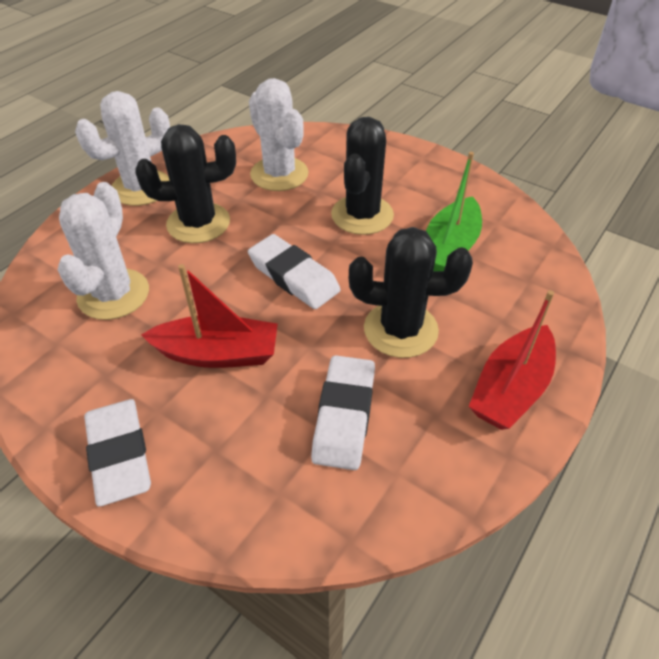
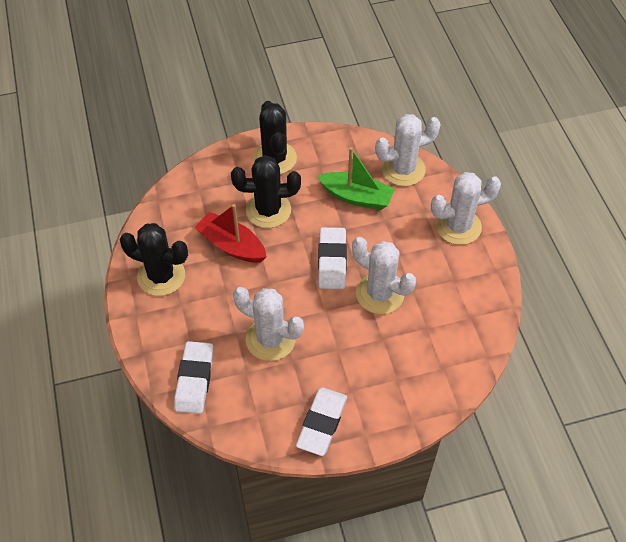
red boat: 2 -> 1
white cactus: 3 -> 4

